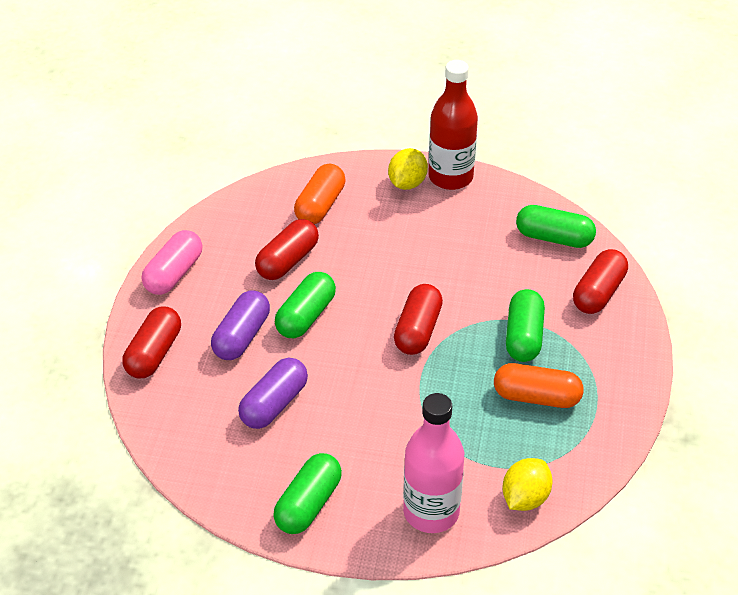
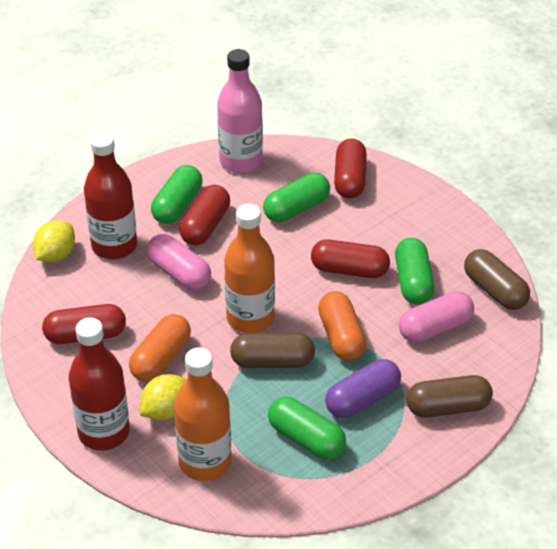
brown capsule: 0 -> 3
orange bottle: 0 -> 2
pink capsule: 1 -> 2
purple capsule: 2 -> 1
red bottle: 1 -> 2

